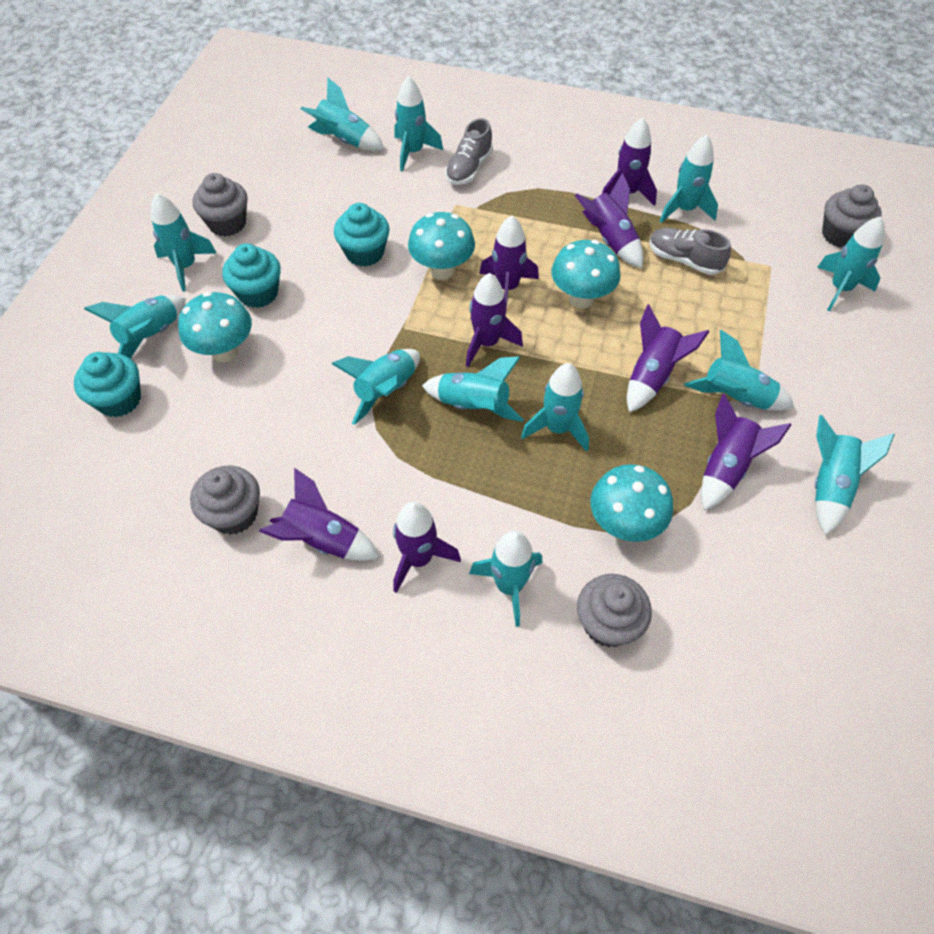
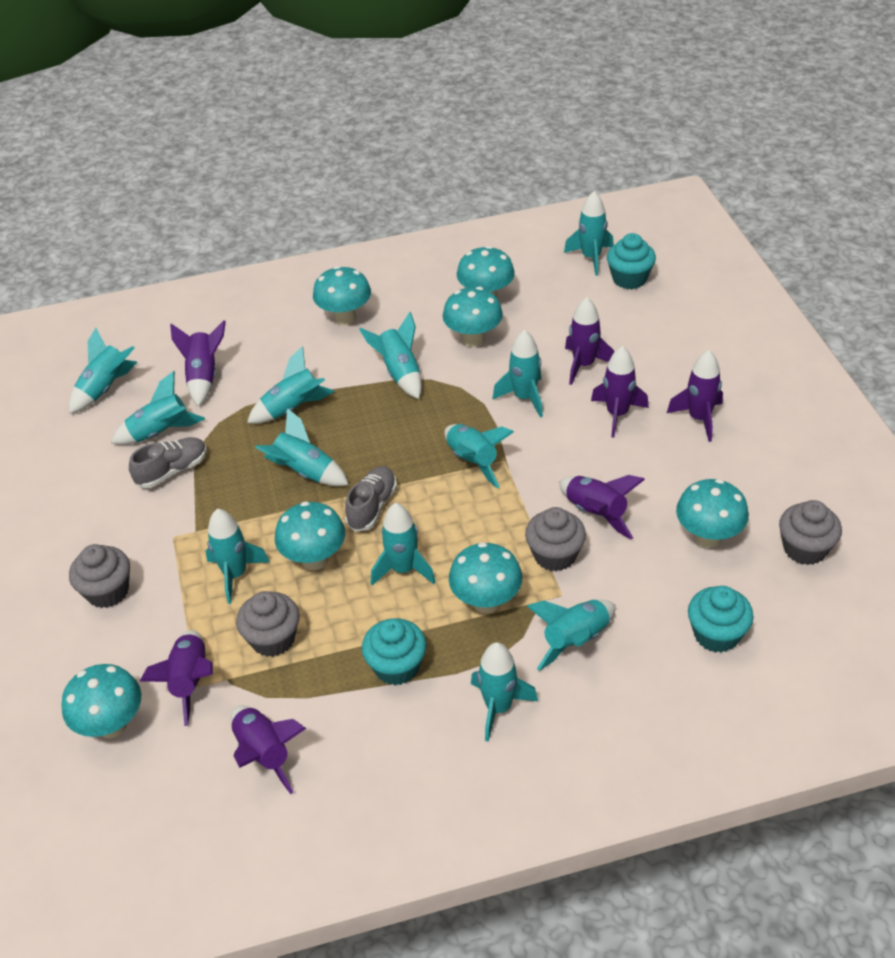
purple rocket: 8 -> 7
turquoise mushroom: 4 -> 7

